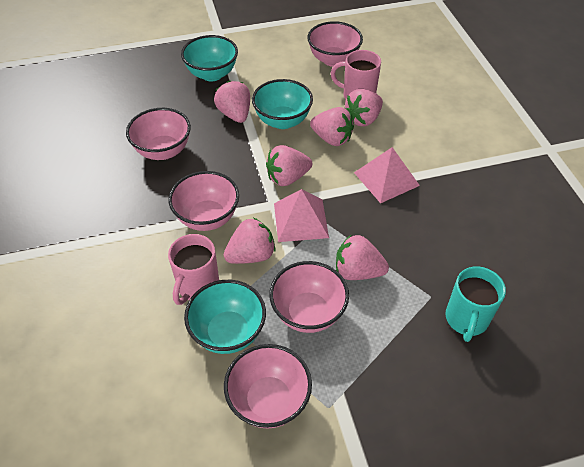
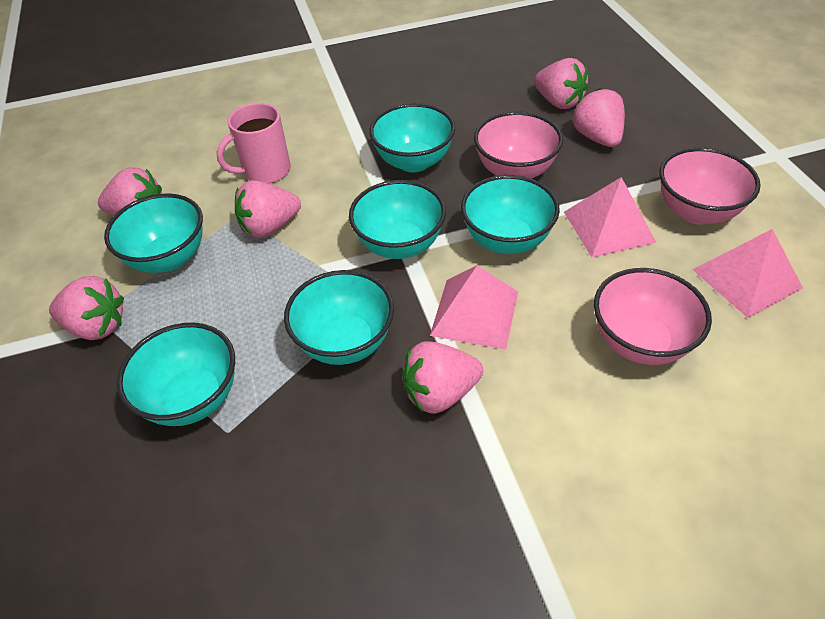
pink bowl: 5 -> 3
pink mug: 2 -> 1
pink pyramid: 2 -> 3
turquoise bowl: 3 -> 6
turquoise mug: 1 -> 0

